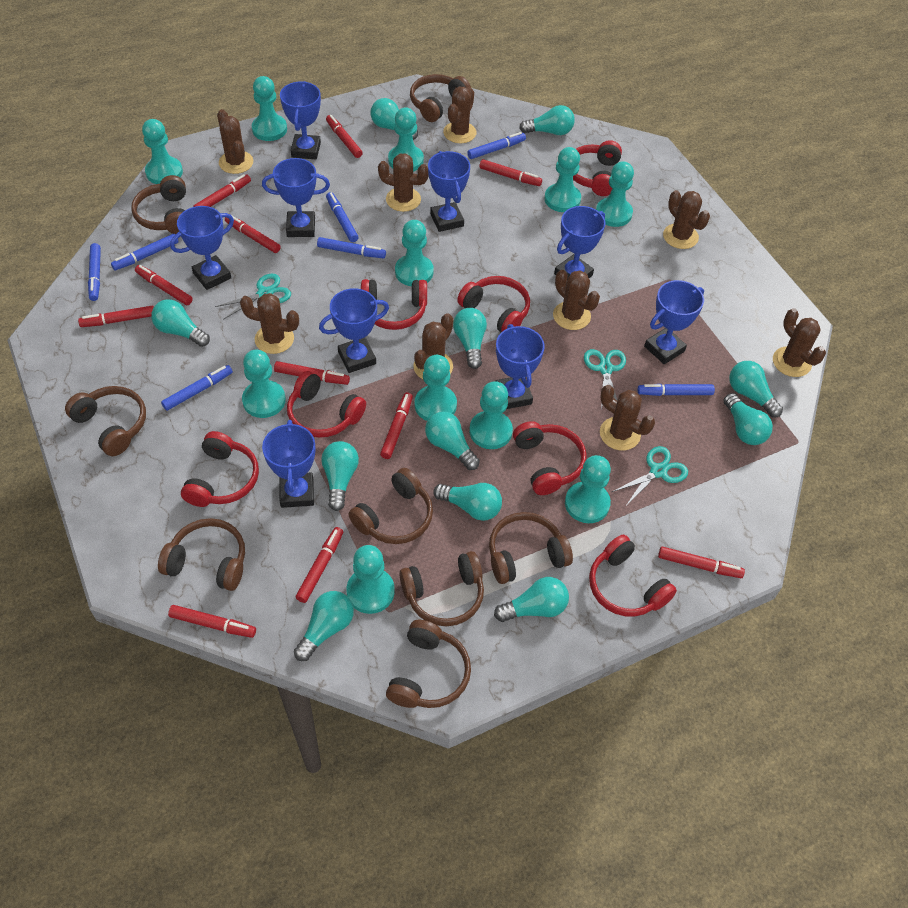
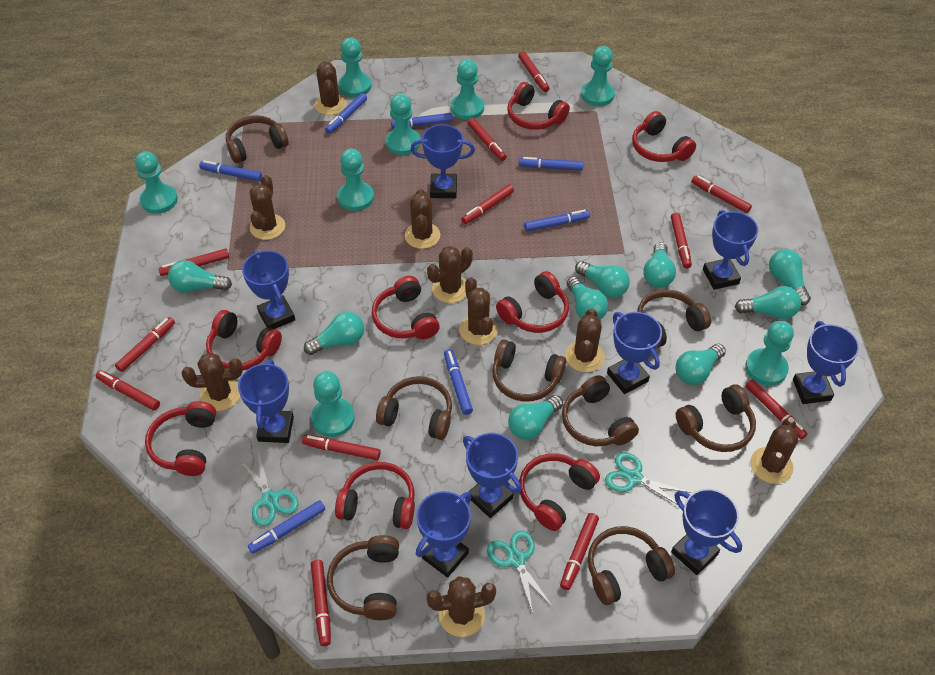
red headphones: 7 -> 8
red marker: 11 -> 12
turquoise light bulb: 11 -> 9
turquoise pawn: 11 -> 8

